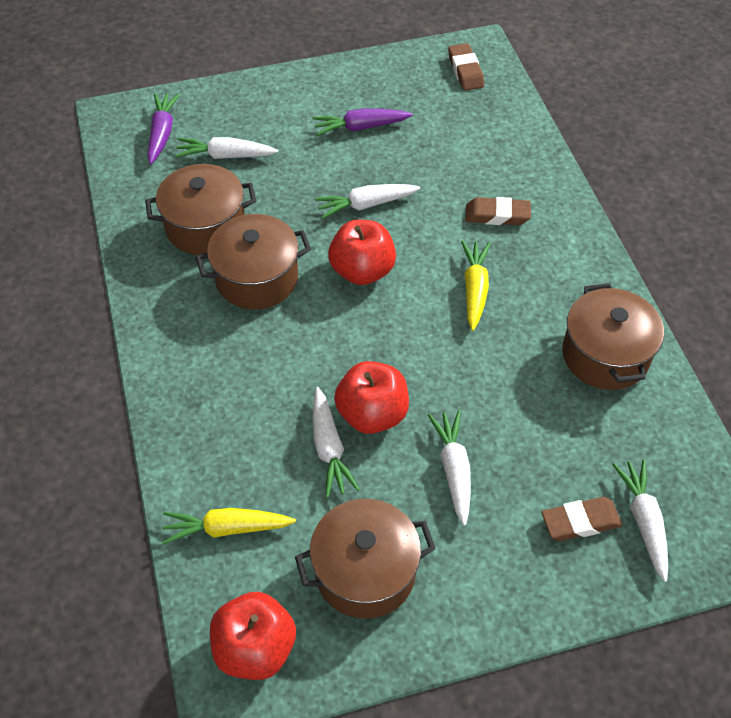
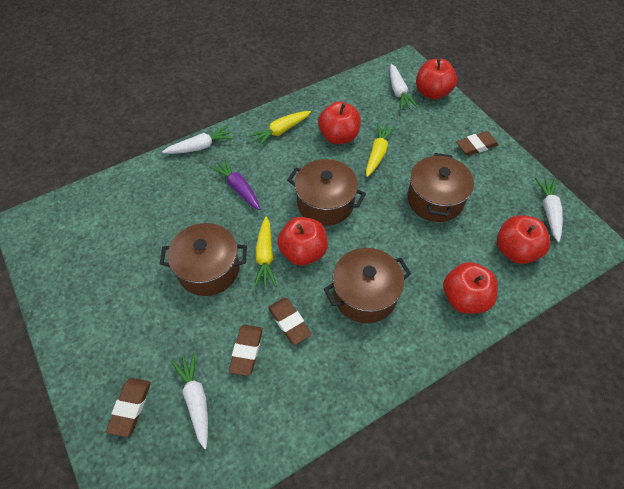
brown eraser: 3 -> 4
purple carrot: 2 -> 1
red apple: 3 -> 5
white carrot: 5 -> 4
yellow carrot: 2 -> 3

